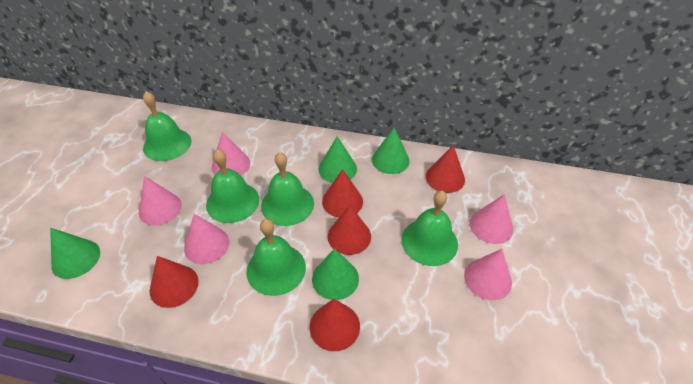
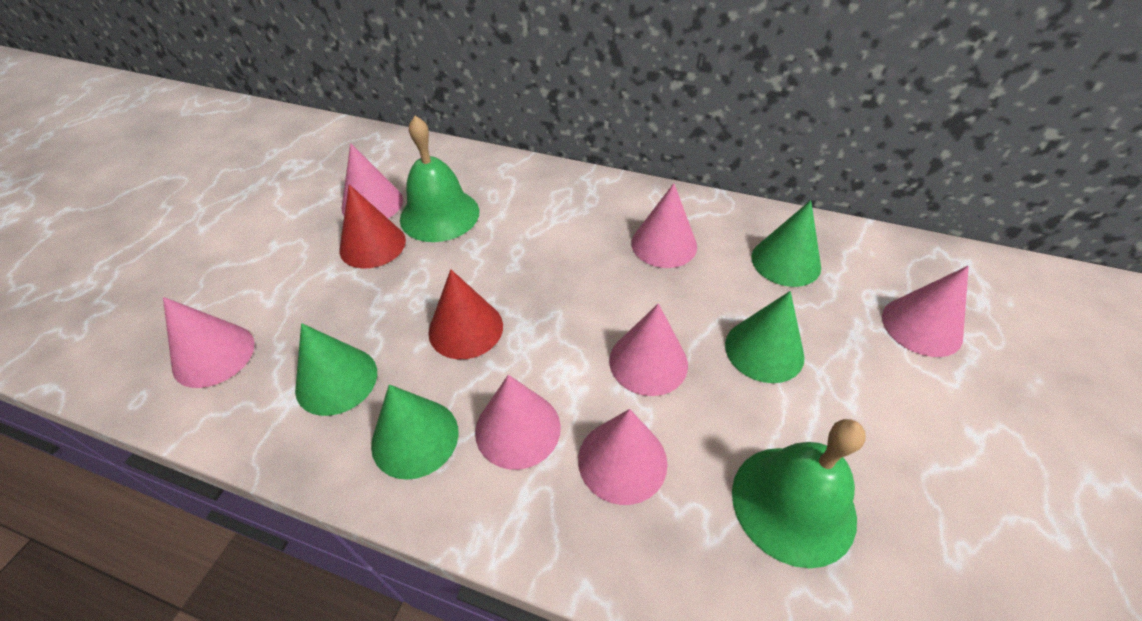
green bell: 5 -> 2
pink cone: 5 -> 7
red cone: 5 -> 2

